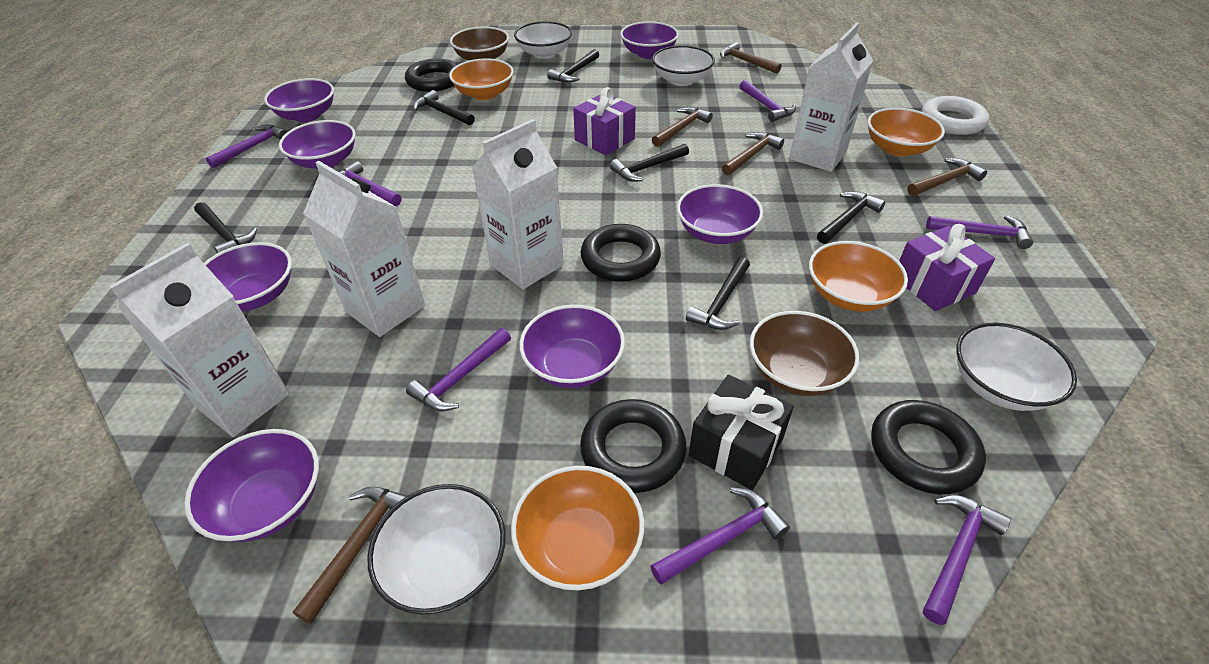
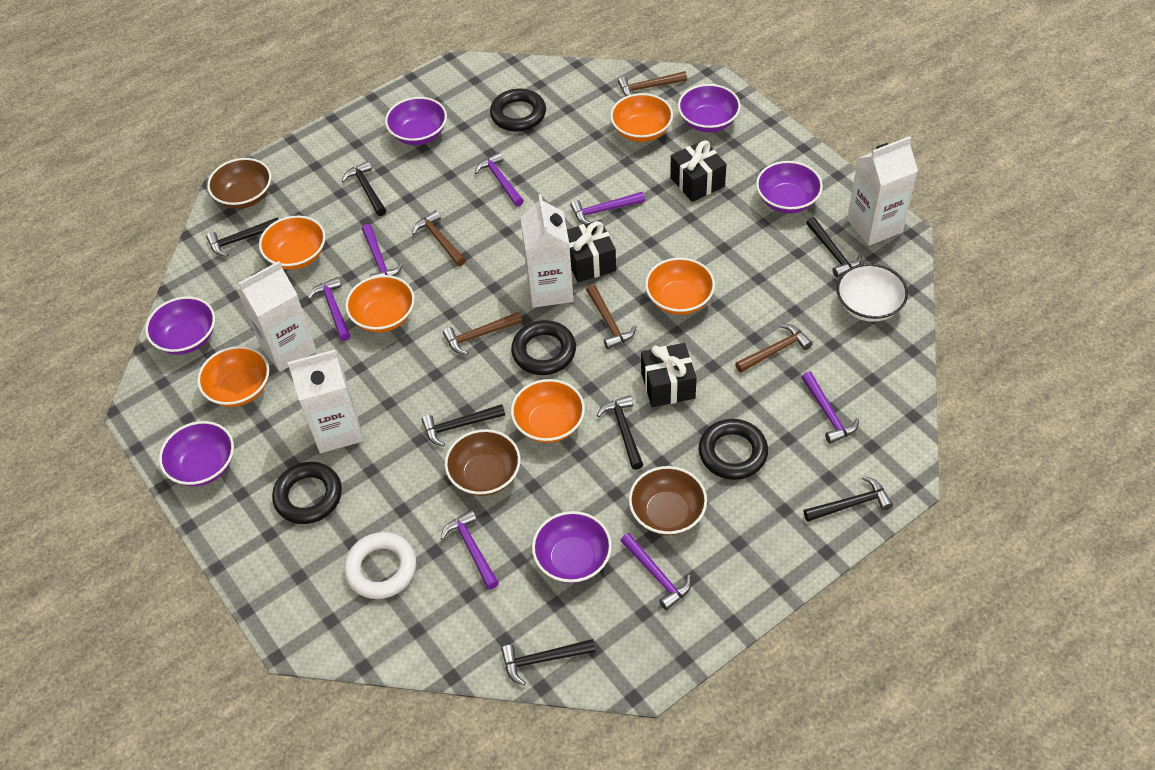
black gift: 1 -> 3
black hammer: 6 -> 7
brown bowl: 2 -> 3
orange bowl: 4 -> 6
purple bowl: 7 -> 6
purple gift: 2 -> 0
white bowl: 4 -> 1

